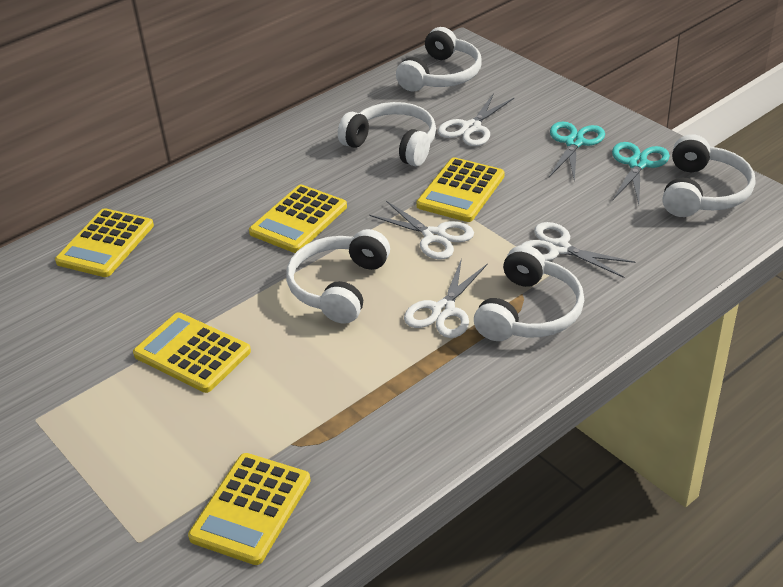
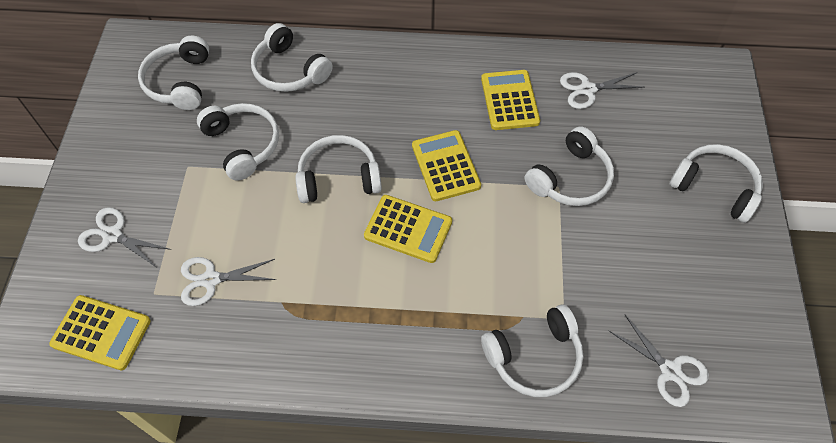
turquoise scissors: 2 -> 0
white headphones: 5 -> 7
yellow calculator: 5 -> 4

